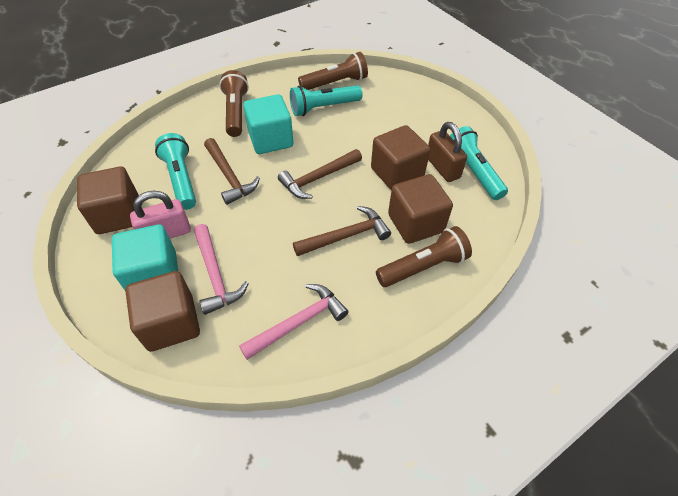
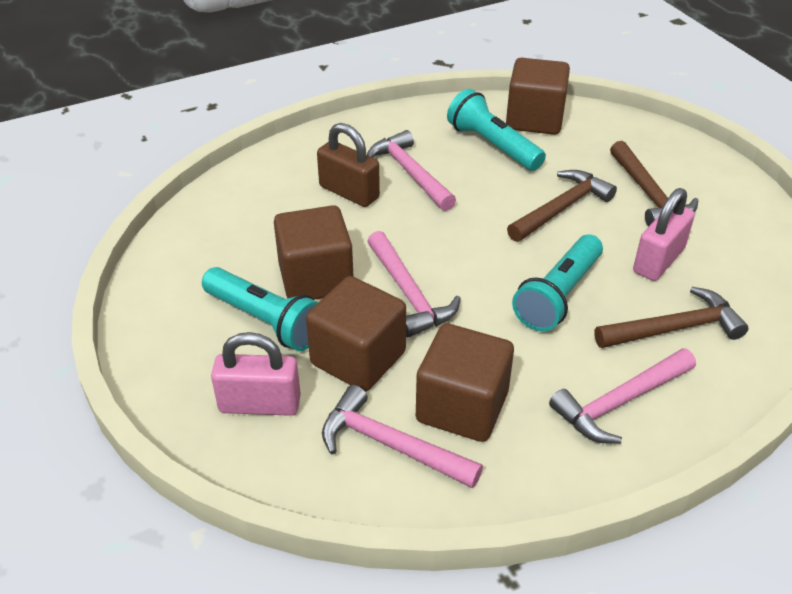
brown flashlight: 3 -> 0
pink hammer: 2 -> 4
pink padlock: 1 -> 2
turquoise cube: 2 -> 0

